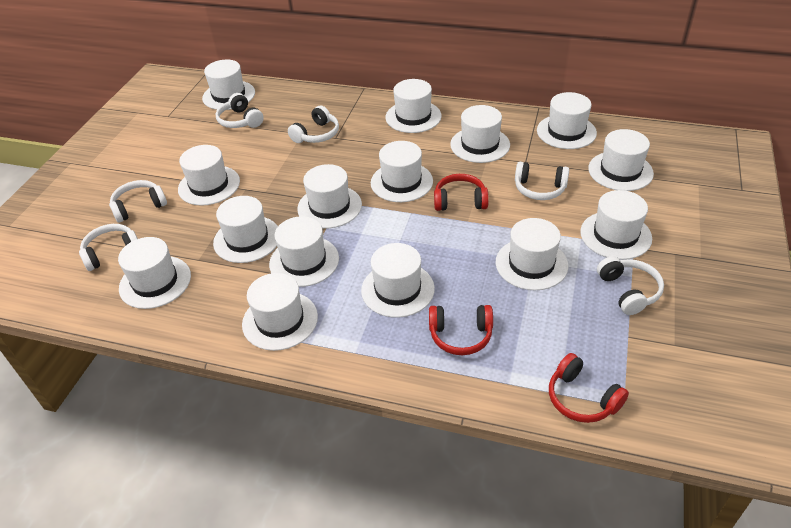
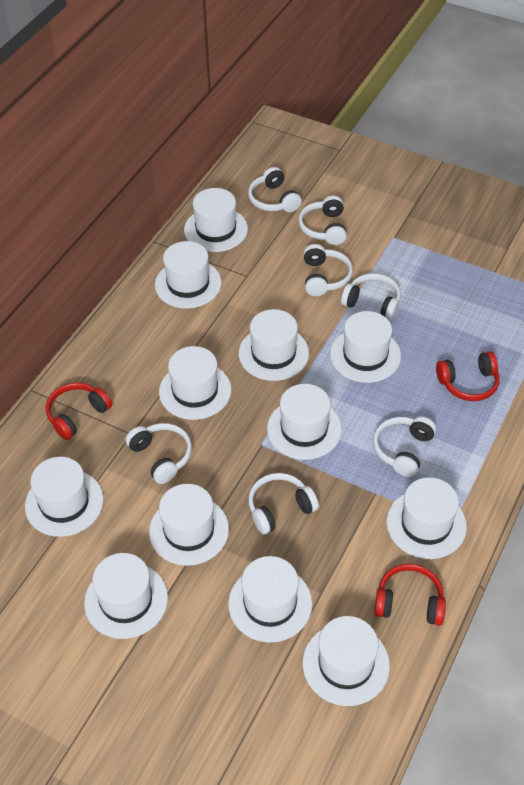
white hat: 15 -> 12
white headphones: 6 -> 7

